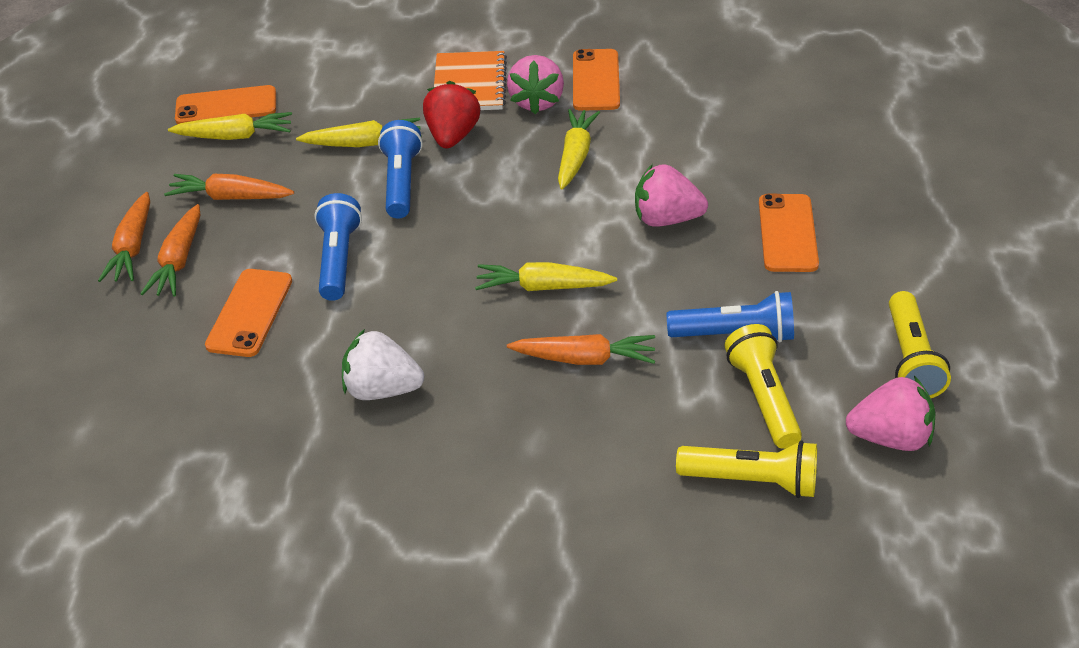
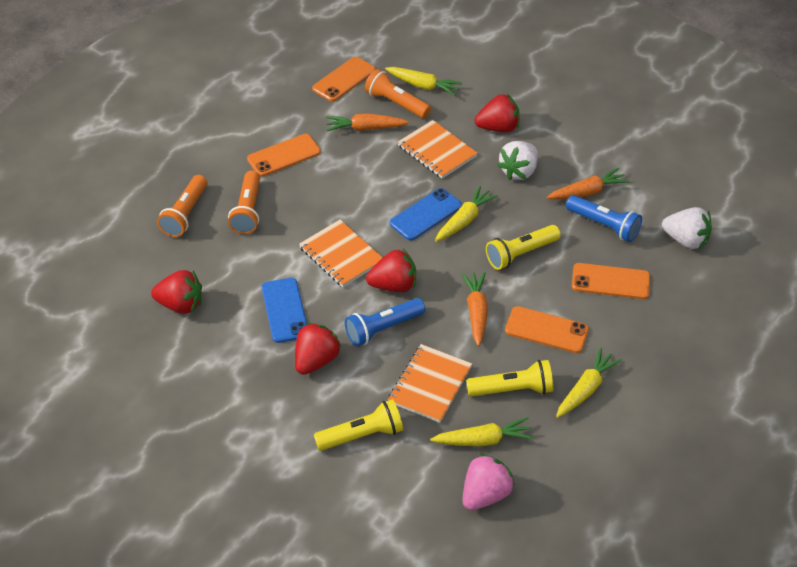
blue flashlight: 3 -> 2
blue phone: 0 -> 2
orange carrot: 4 -> 3
orange flashlight: 0 -> 3
orange notebook: 1 -> 3
pink strawberry: 3 -> 1
red strawberry: 1 -> 4
white strawberry: 1 -> 2

